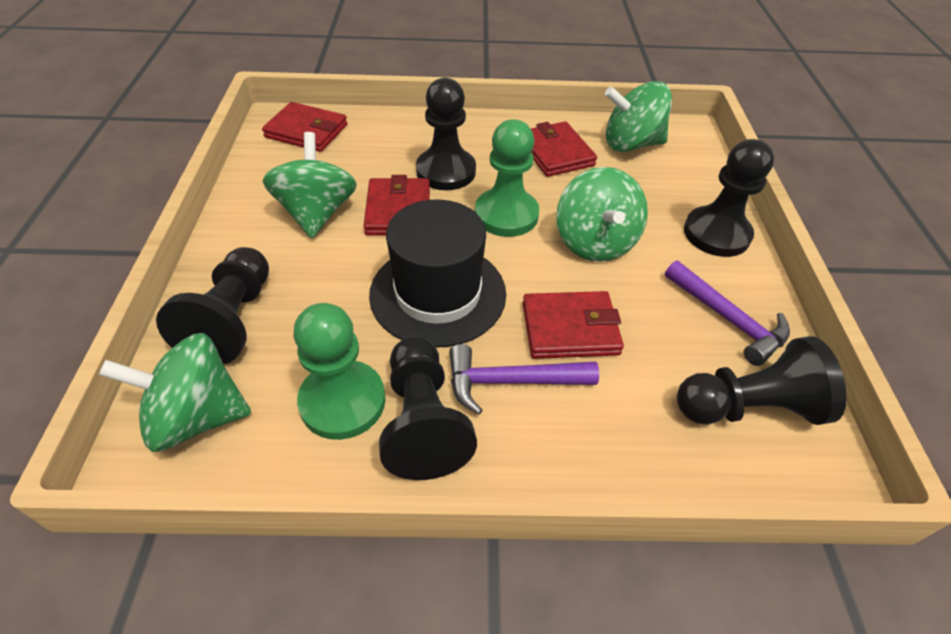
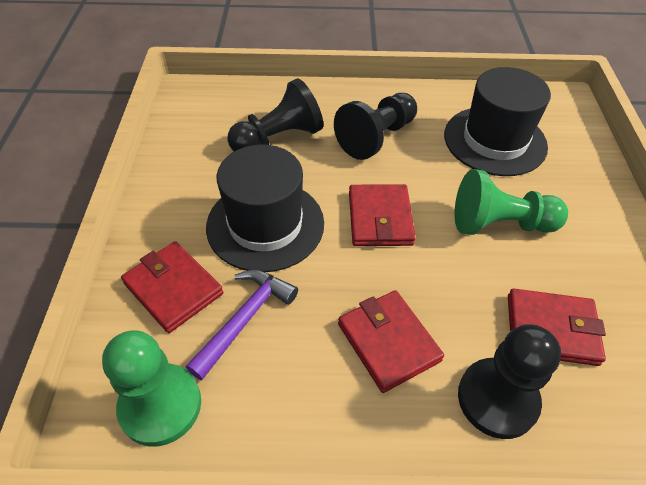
black hat: 1 -> 2
black pawn: 5 -> 3
green spinning top: 4 -> 0
purple hammer: 2 -> 1

